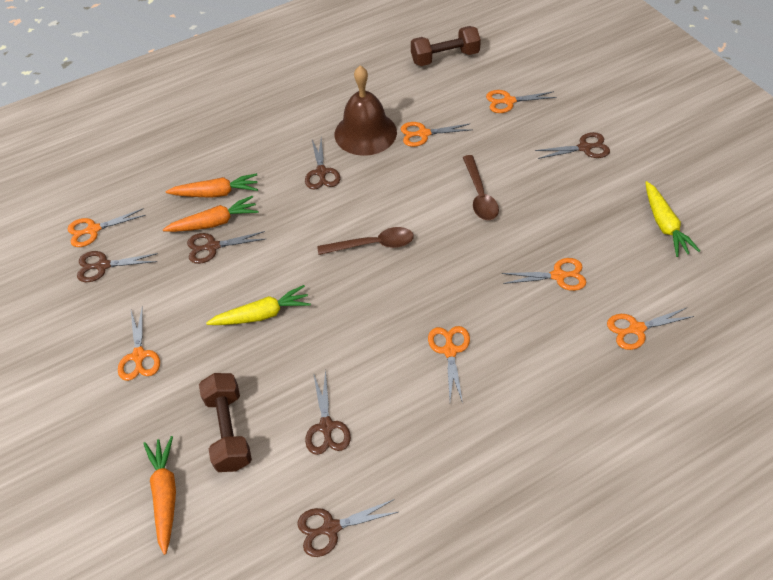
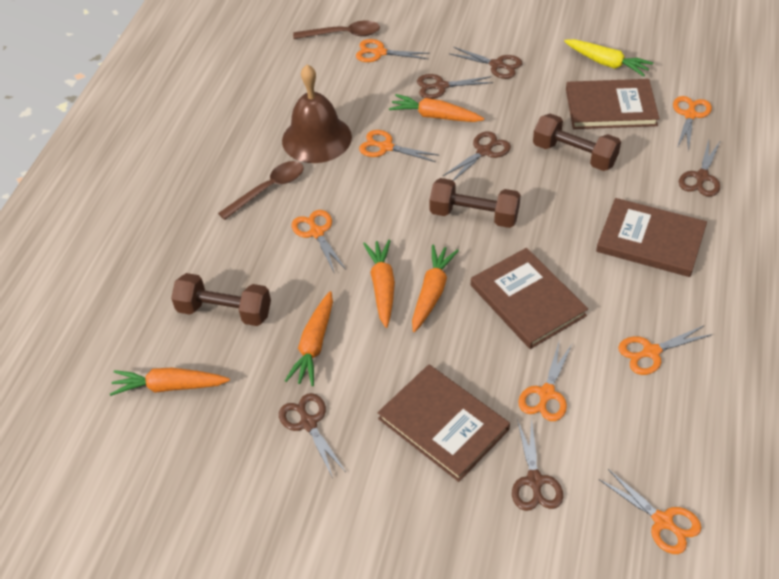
brown book: 0 -> 4
brown dumbbell: 2 -> 3
orange carrot: 3 -> 5
yellow carrot: 2 -> 1

